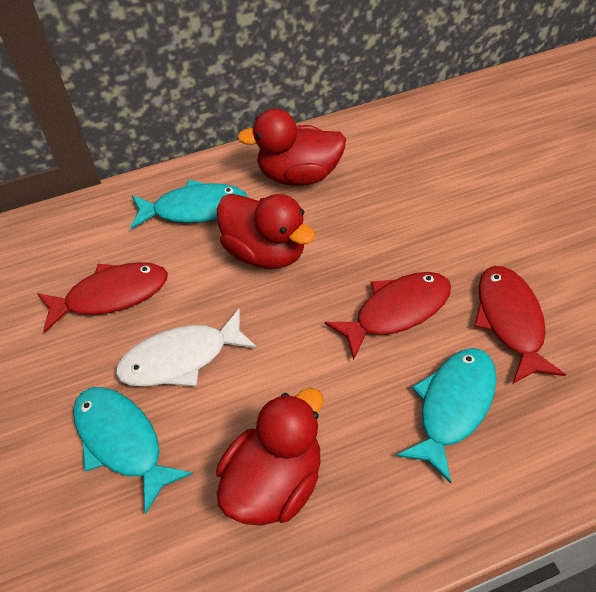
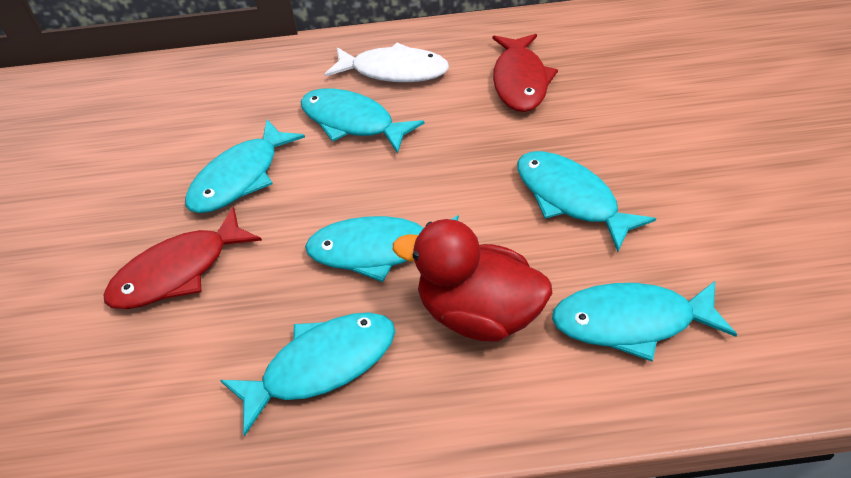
red duck: 3 -> 1
red fish: 3 -> 2
turquoise fish: 3 -> 6

